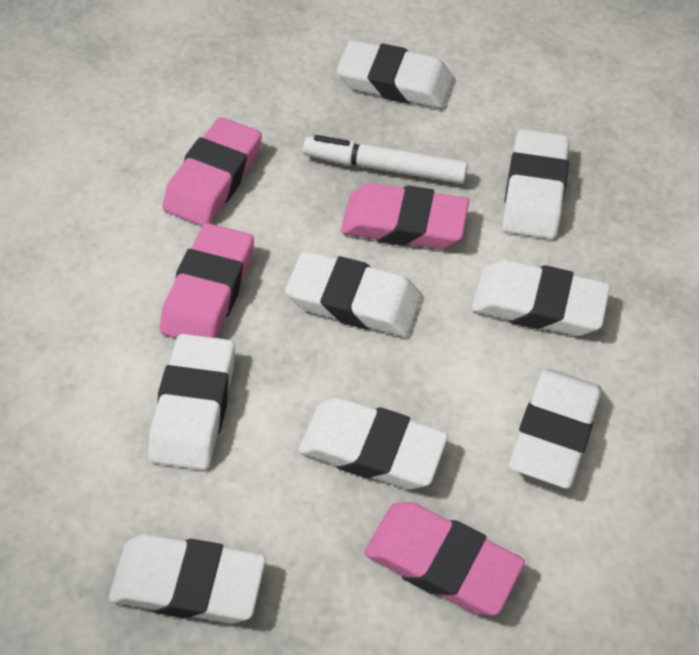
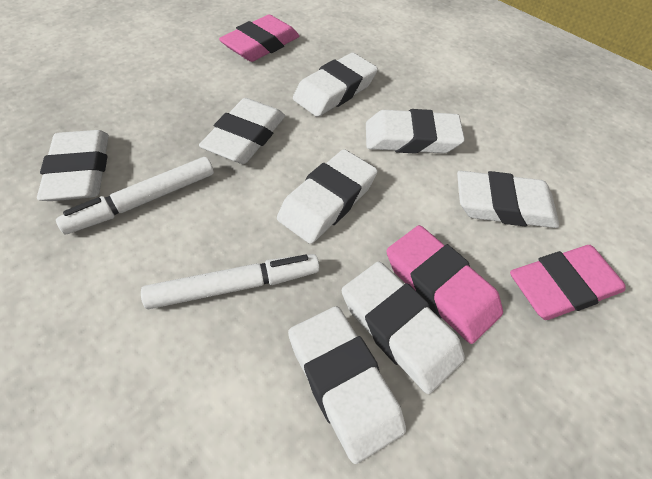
pink eraser: 4 -> 3
white marker: 1 -> 2

